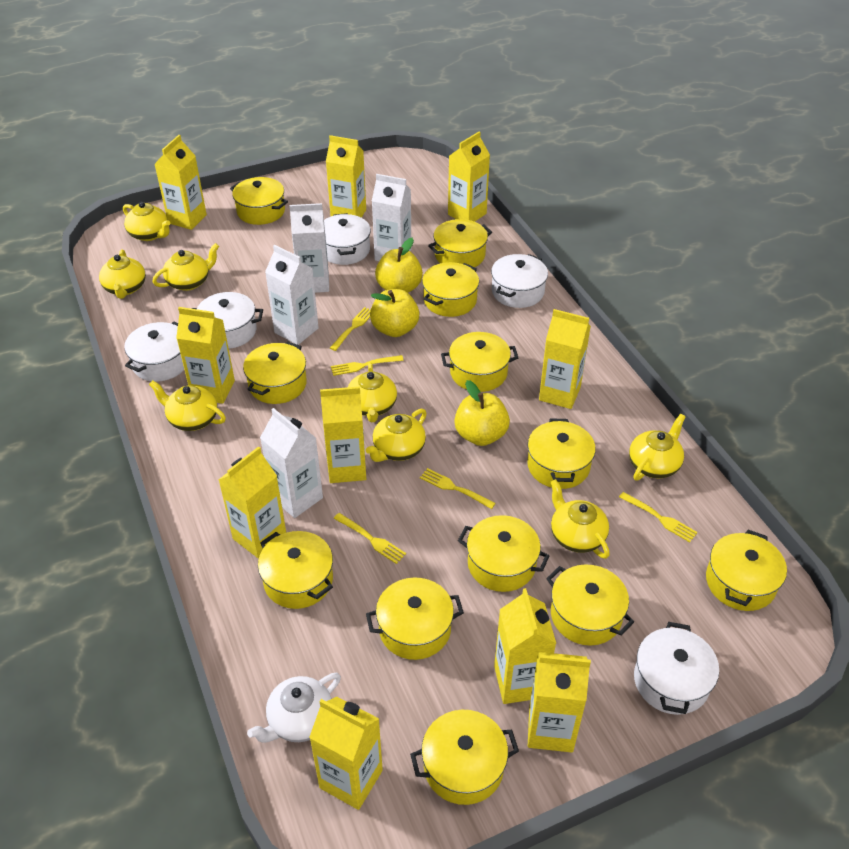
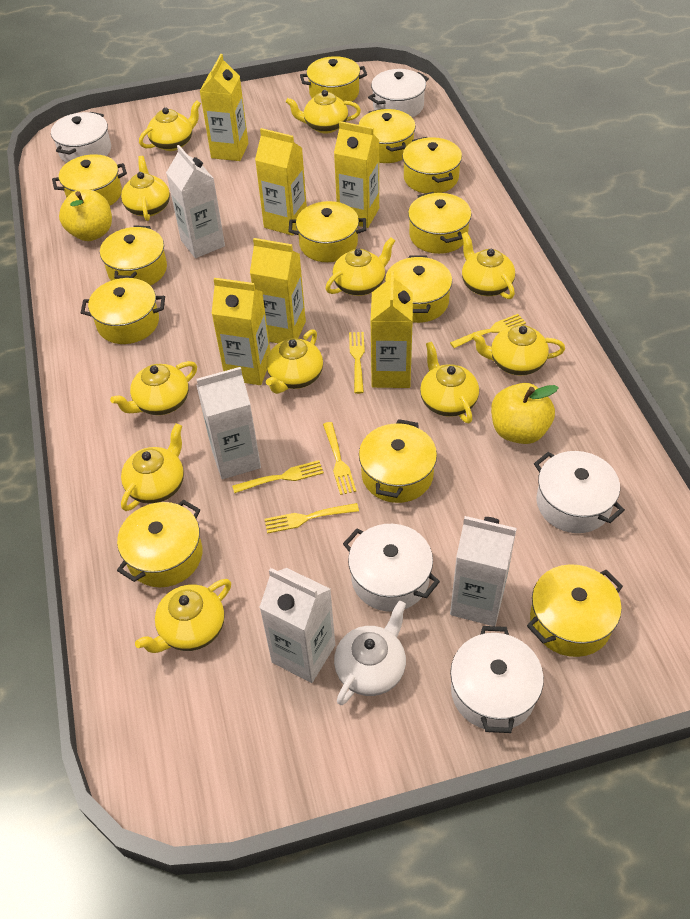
yellow apple: 3 -> 2
yellow carton: 10 -> 6
yellow teapot: 8 -> 11

